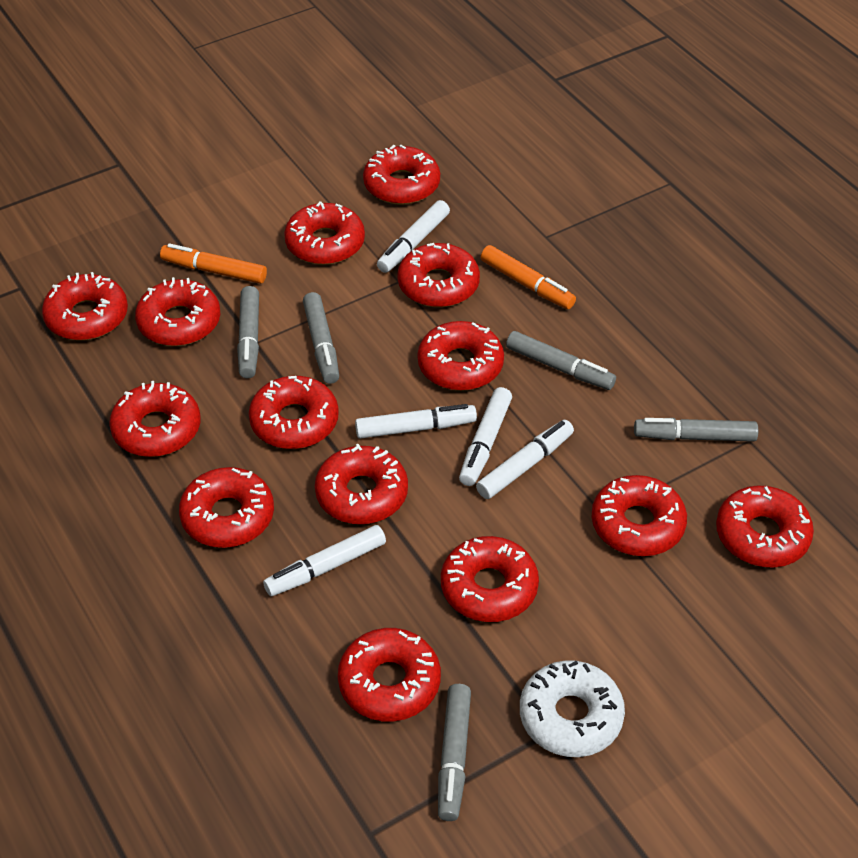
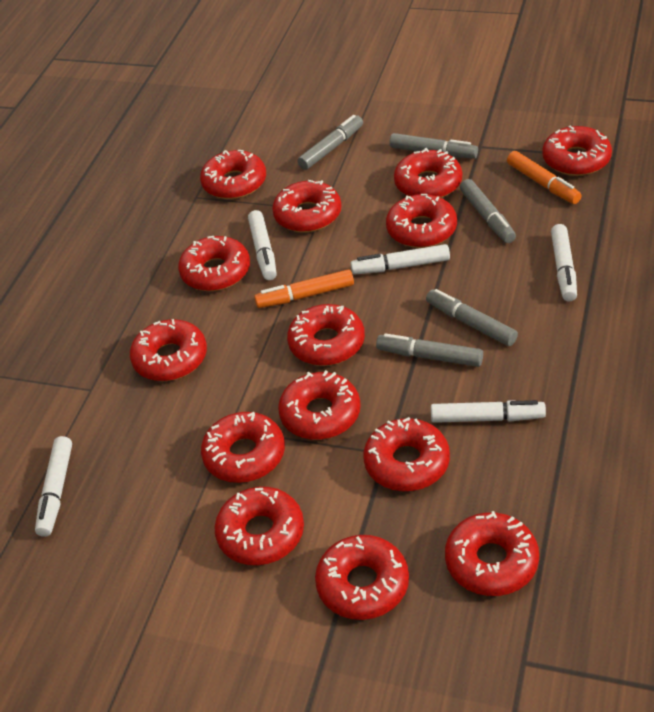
white donut: 1 -> 0

